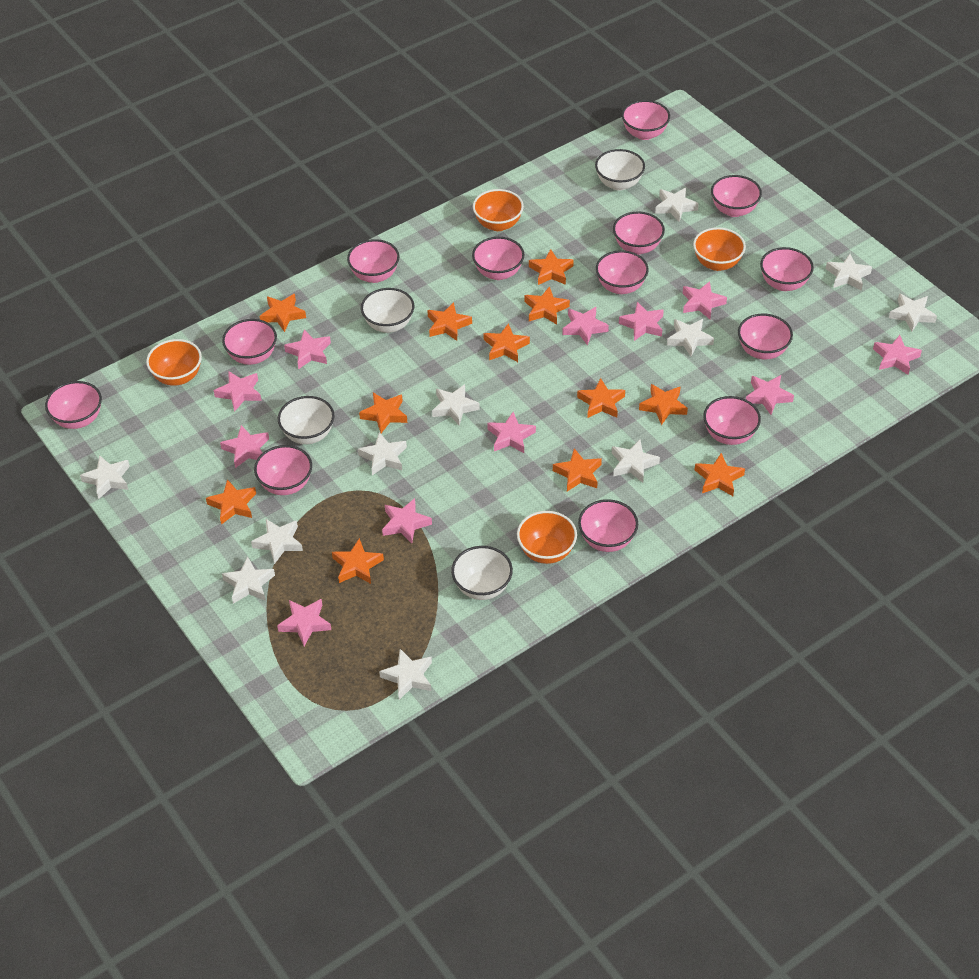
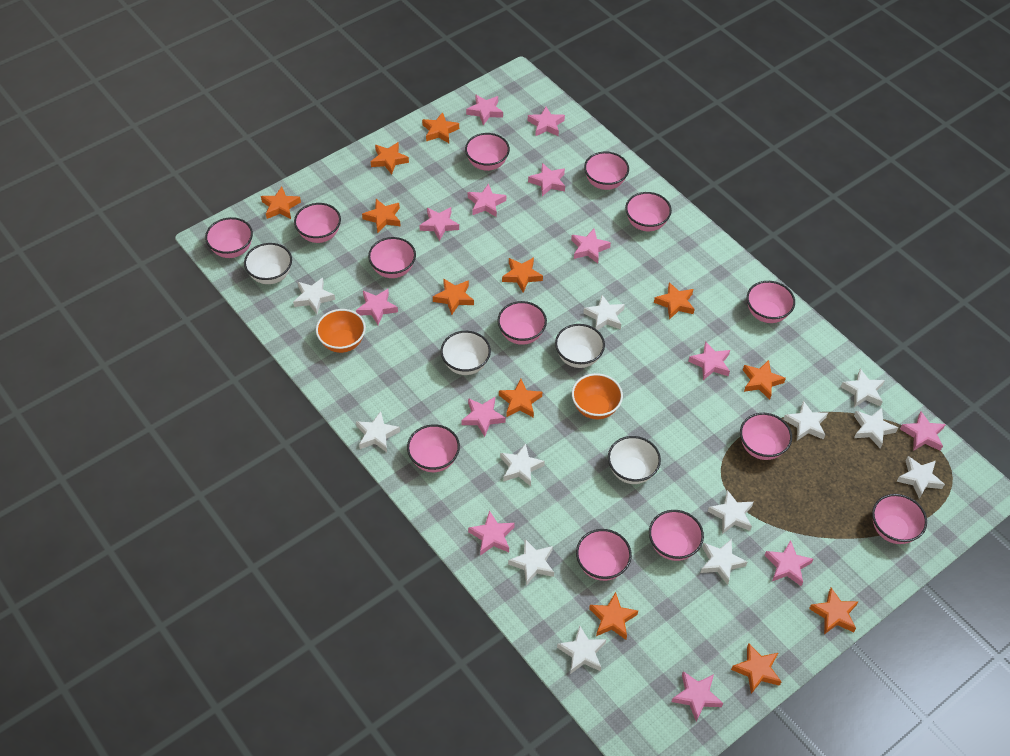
orange bowl: 4 -> 2
pink star: 11 -> 13
white star: 11 -> 12

